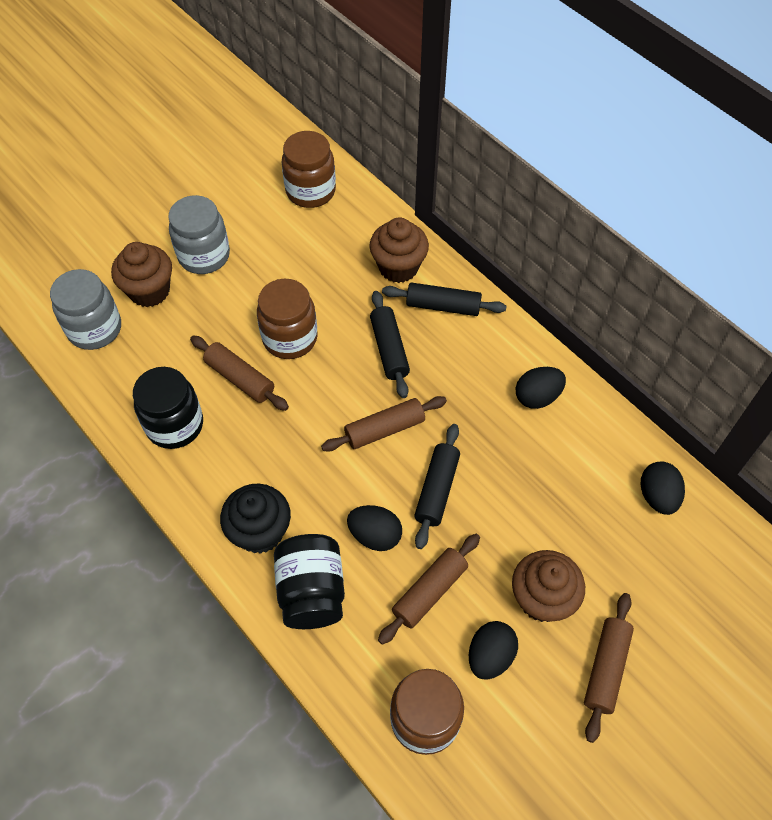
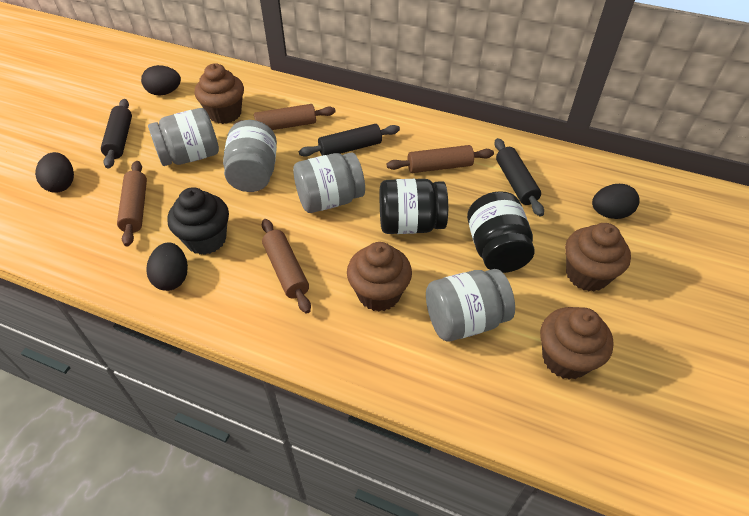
brown cupcake: 3 -> 4
brown jar: 3 -> 0
grey jar: 2 -> 4

